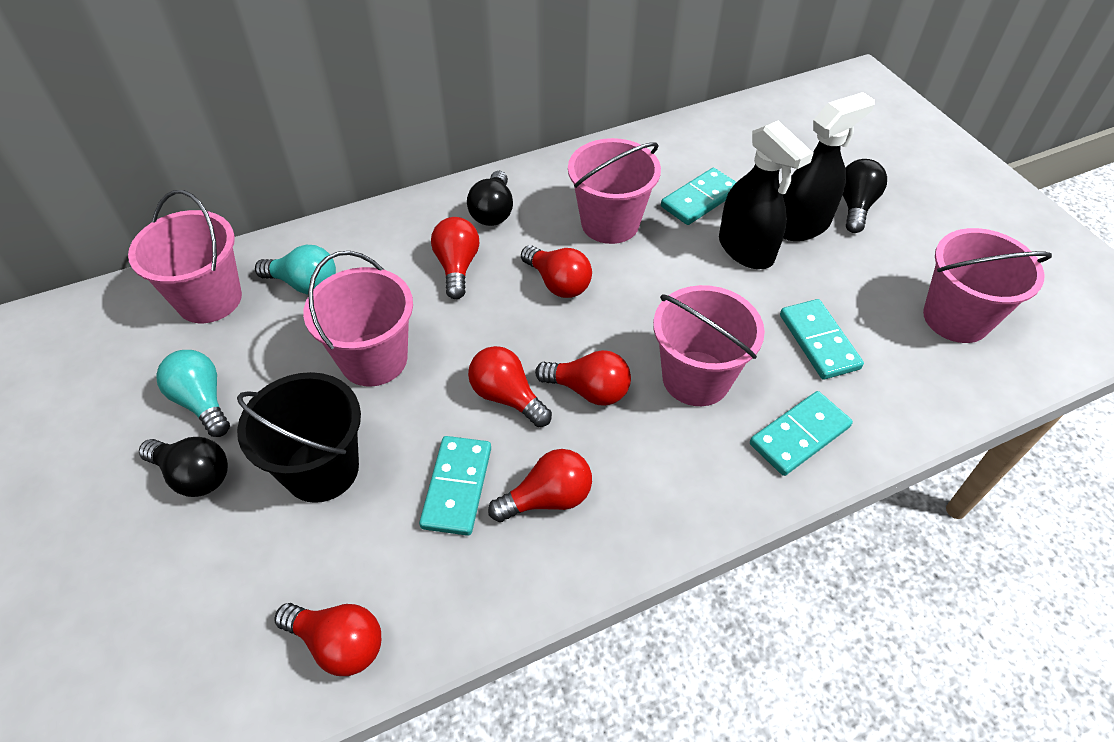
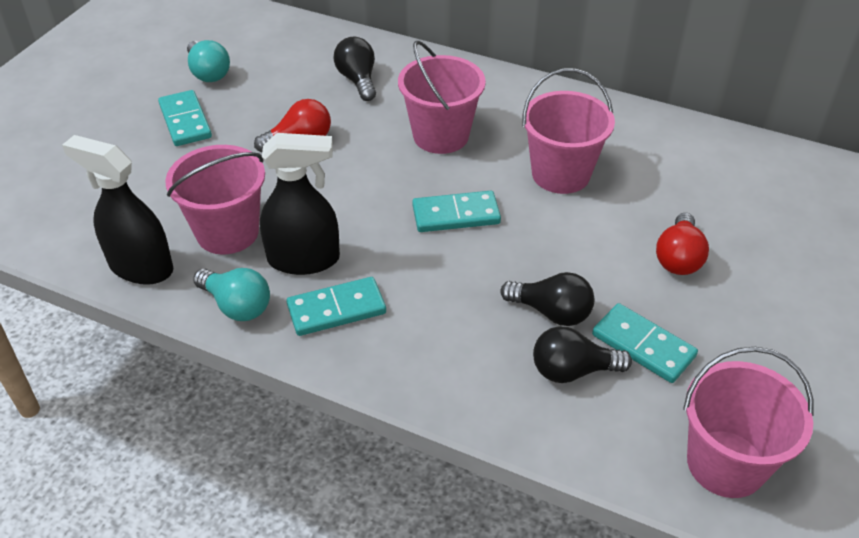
black bucket: 1 -> 0
pink bucket: 5 -> 4
red light bulb: 6 -> 2

